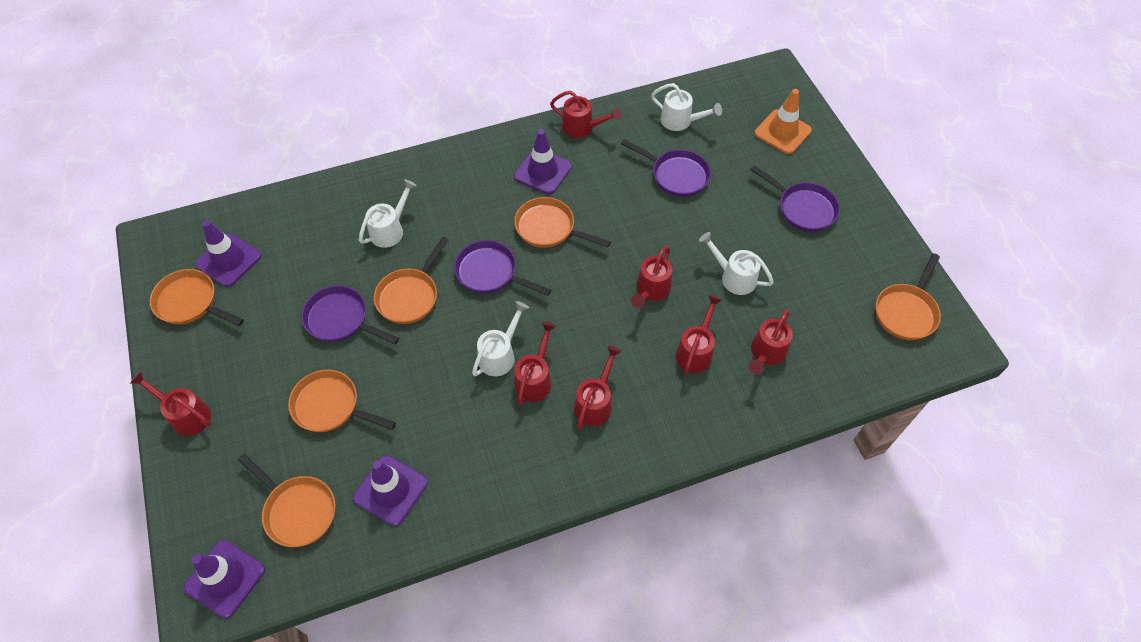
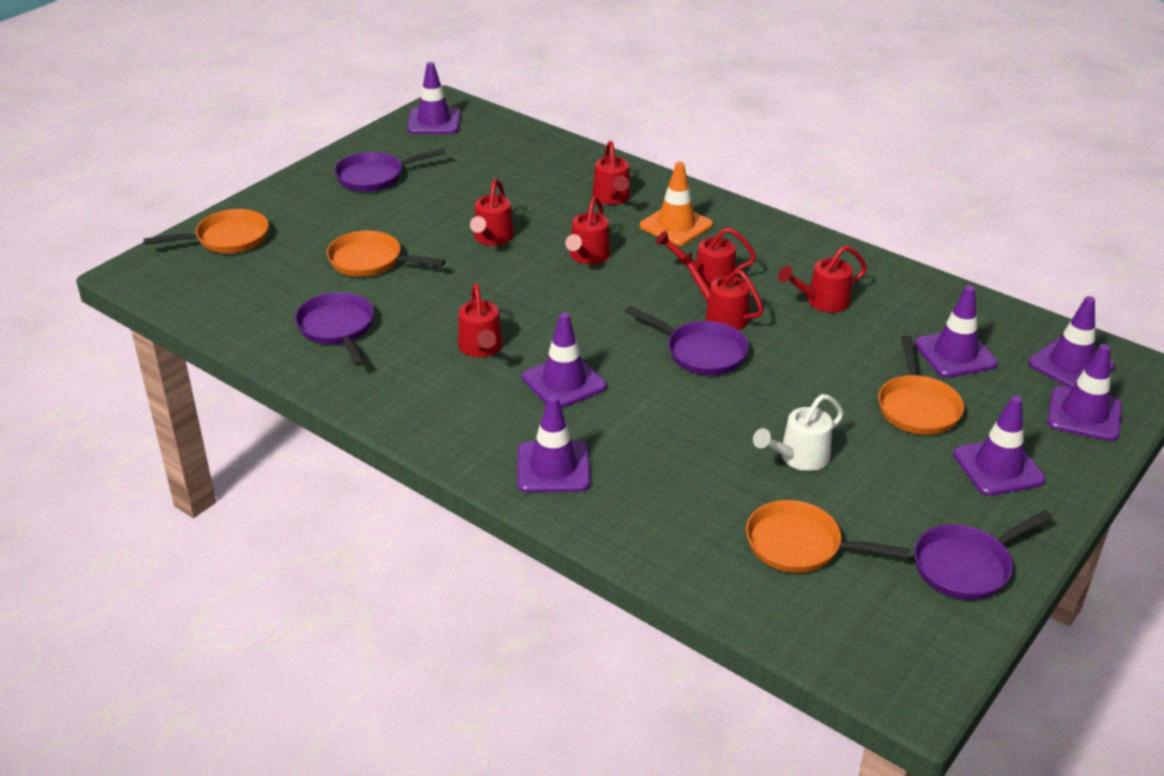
orange pan: 6 -> 4
purple traffic cone: 4 -> 7
white watering can: 4 -> 1

